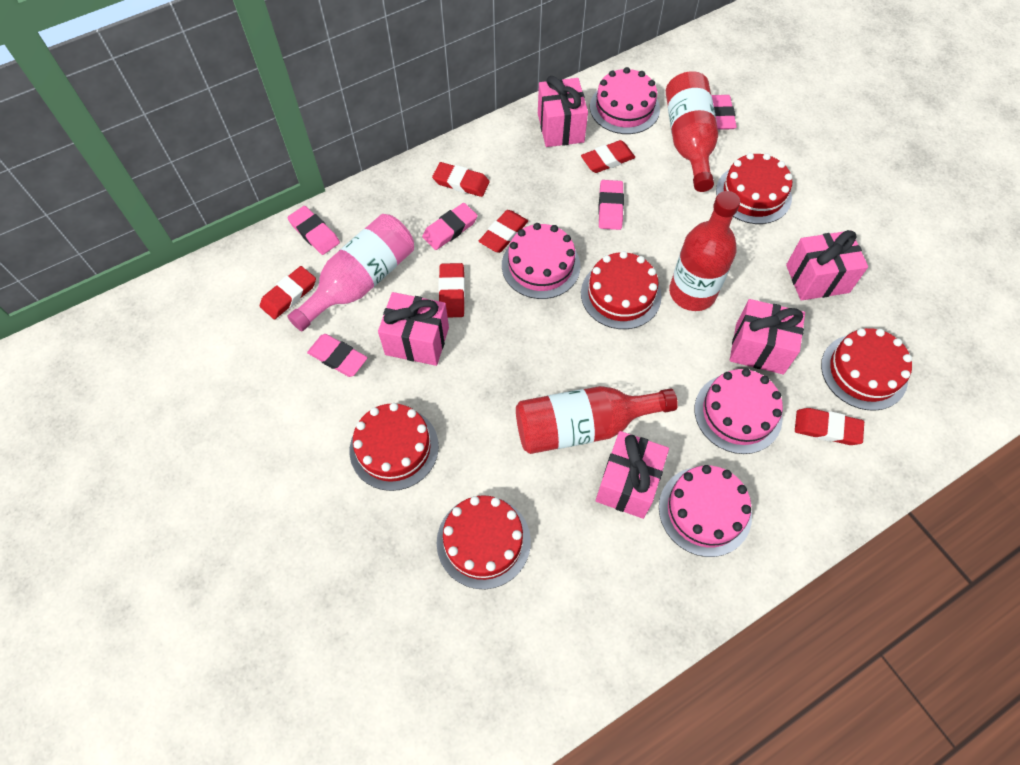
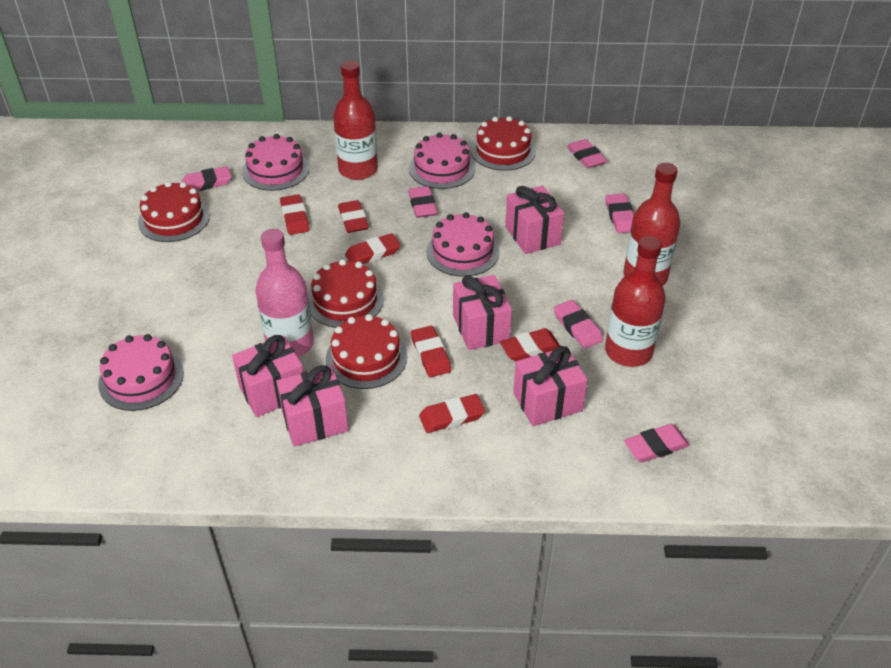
pink eraser: 5 -> 6
red cake: 5 -> 4

